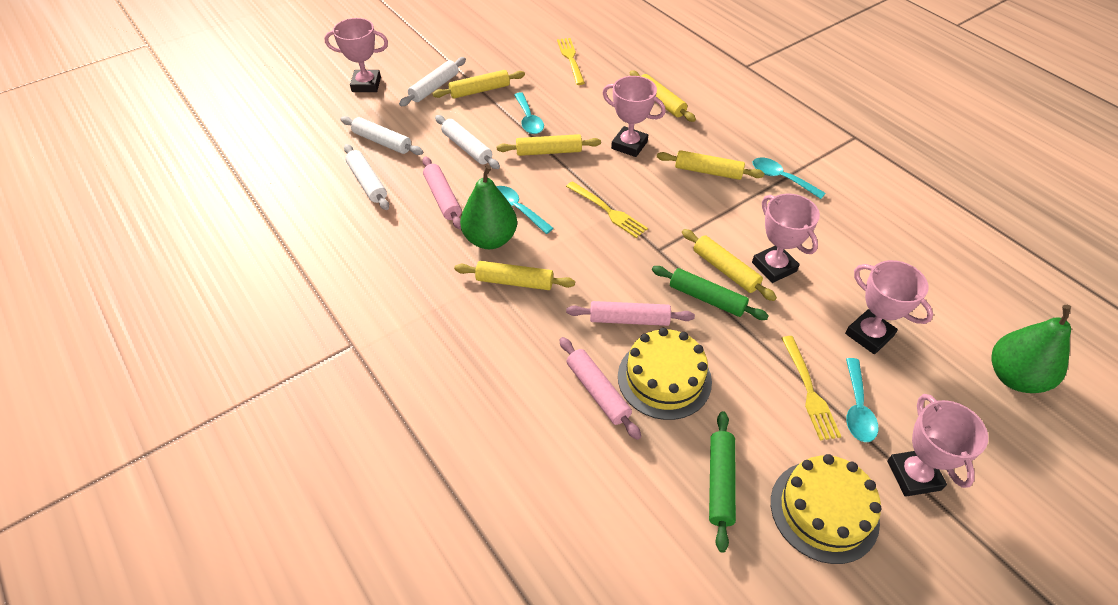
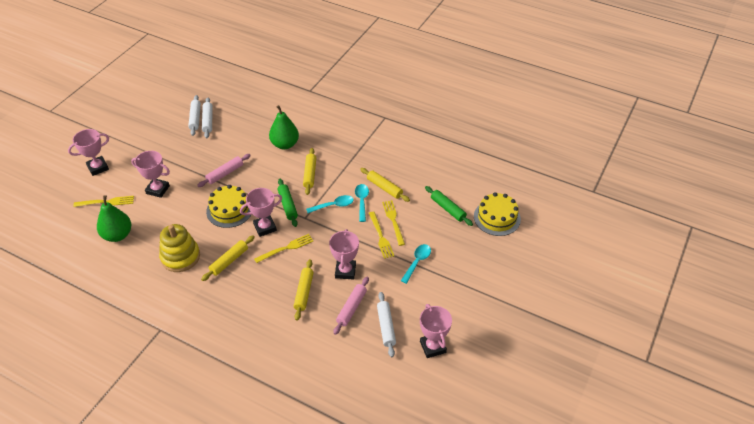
pink rolling pin: 3 -> 2
turquoise spoon: 4 -> 3
white rolling pin: 4 -> 3
yellow fork: 3 -> 4
yellow rolling pin: 6 -> 4
yellow stacking toy: 0 -> 1

